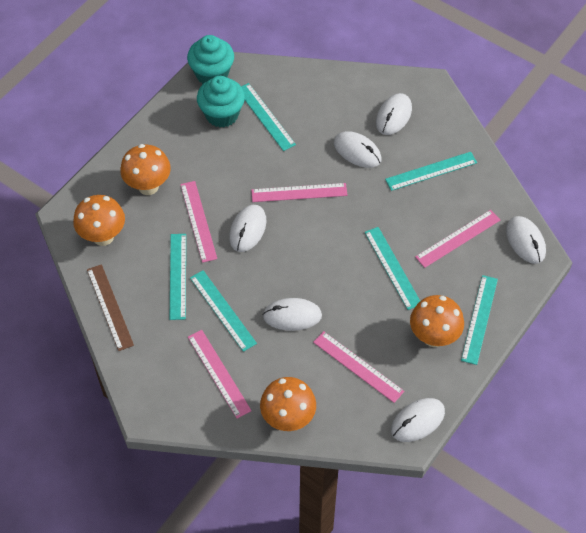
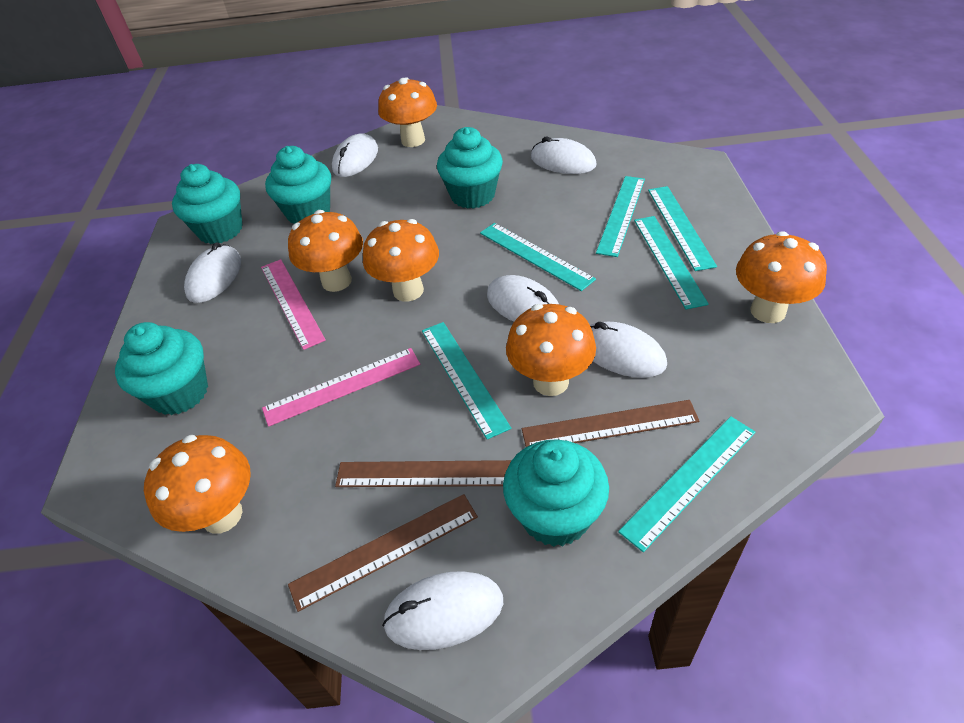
brown ruler: 1 -> 3
orange mushroom: 4 -> 6
pink ruler: 5 -> 2
turquoise cupcake: 2 -> 5

